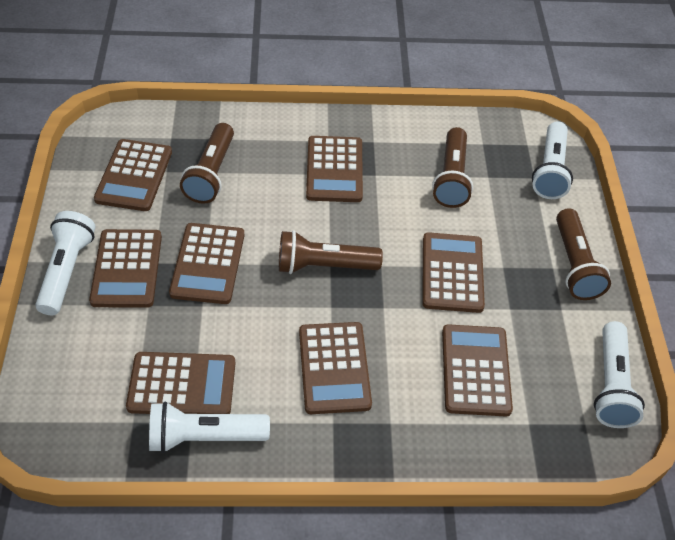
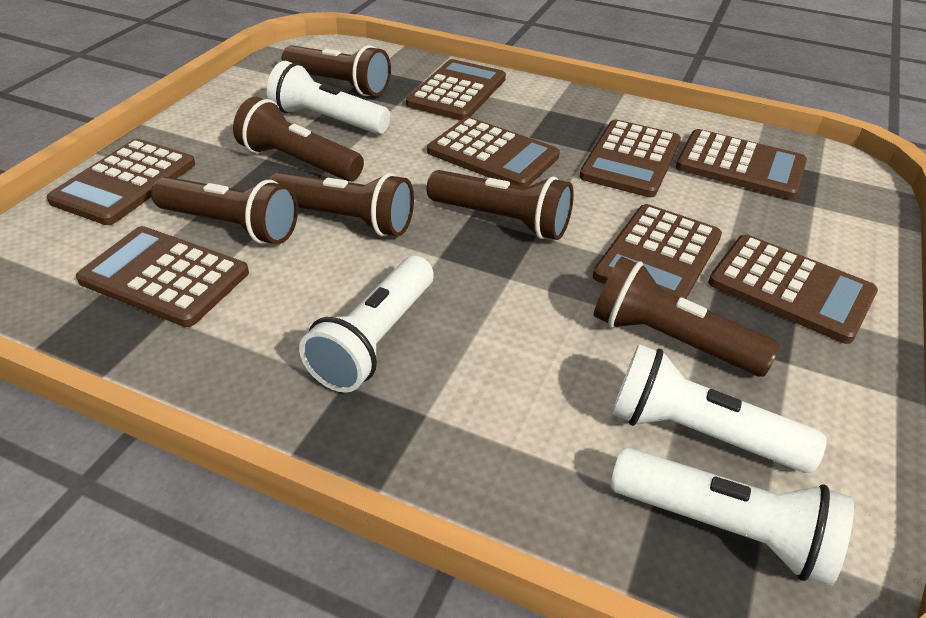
brown flashlight: 4 -> 6

